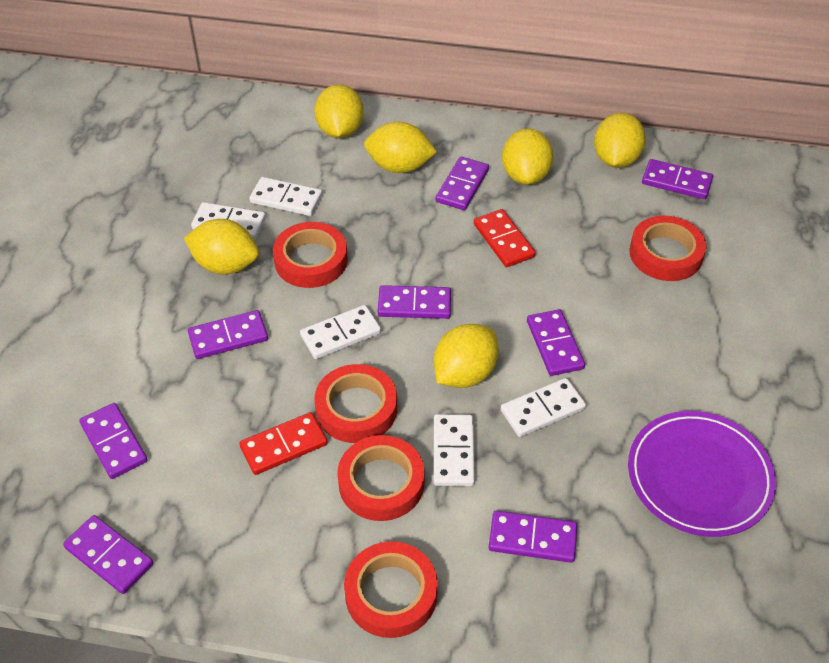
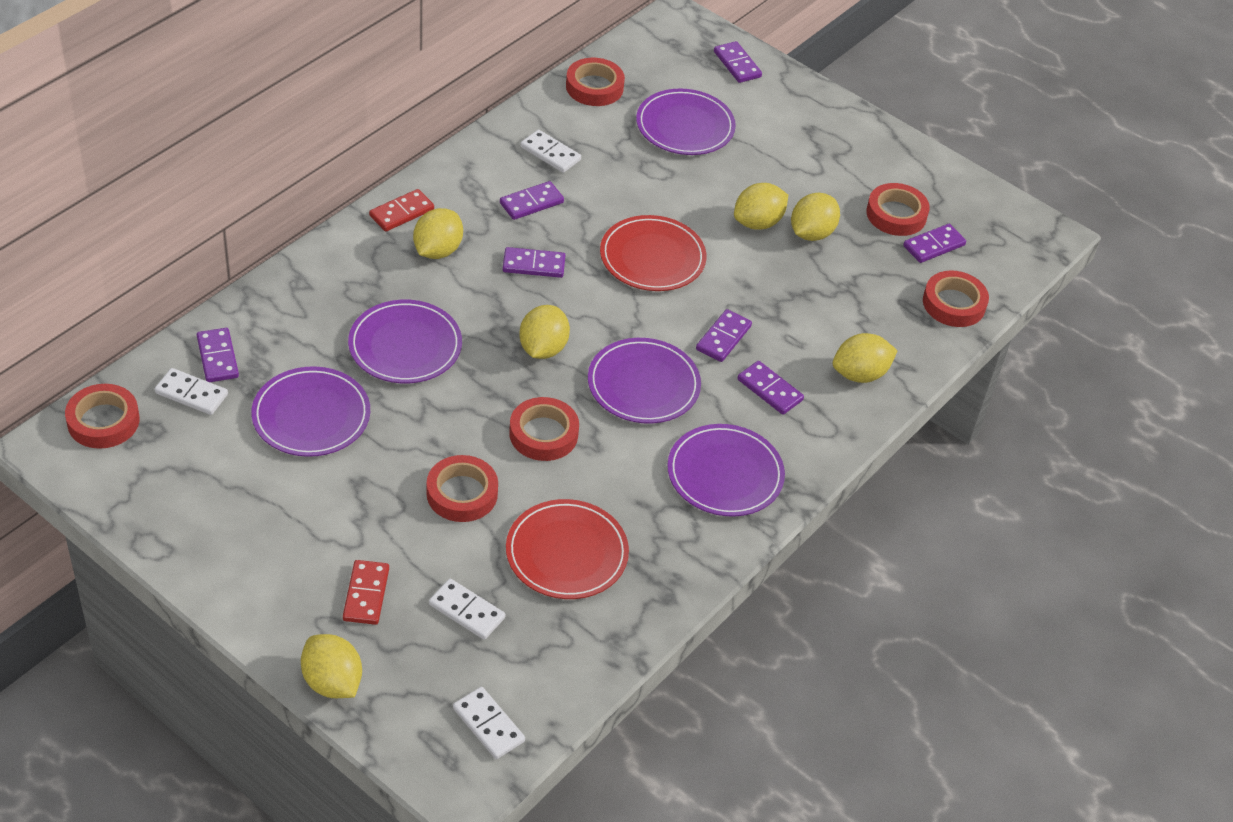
purple domino: 8 -> 7
purple plate: 1 -> 5
red plate: 0 -> 2
red tape: 5 -> 6
white domino: 5 -> 4

